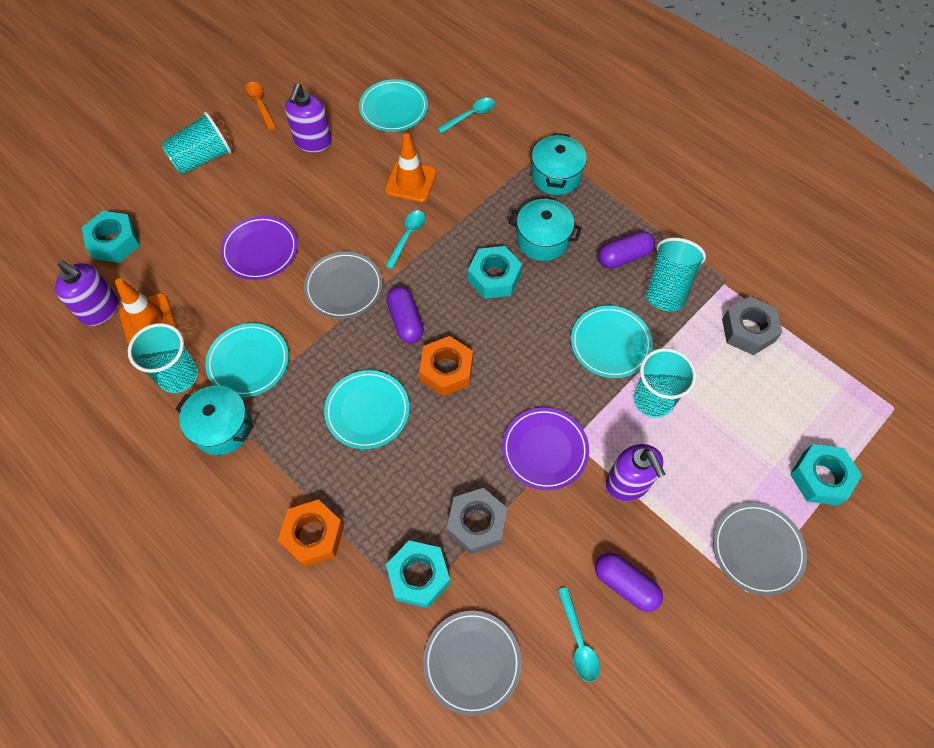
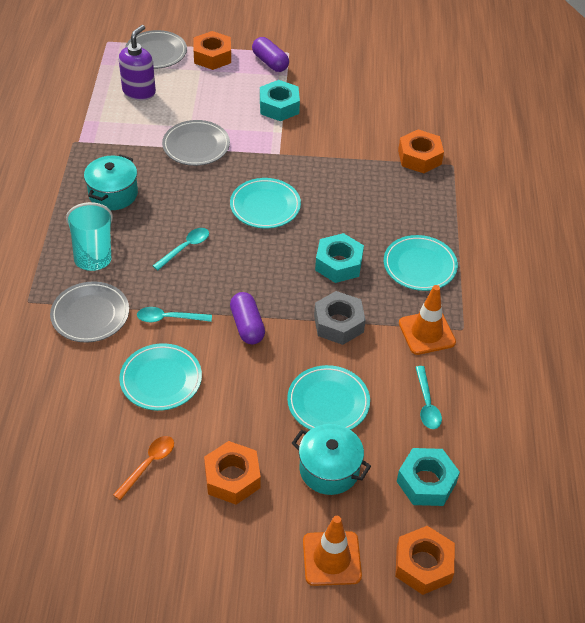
grey nut: 2 -> 1
orange nut: 2 -> 4
purple capsule: 3 -> 2
purple plate: 2 -> 0
purple soap dispenser: 3 -> 1
turquoise cup: 4 -> 1
turquoise nut: 4 -> 3
turquoise pot: 3 -> 2

